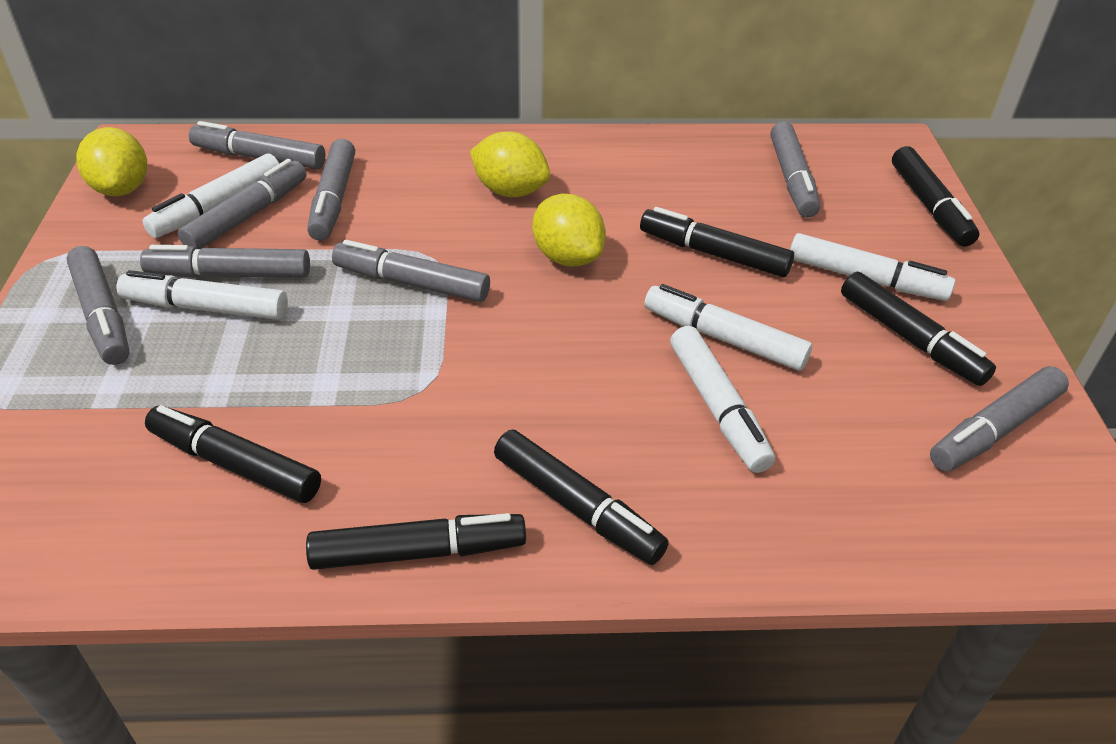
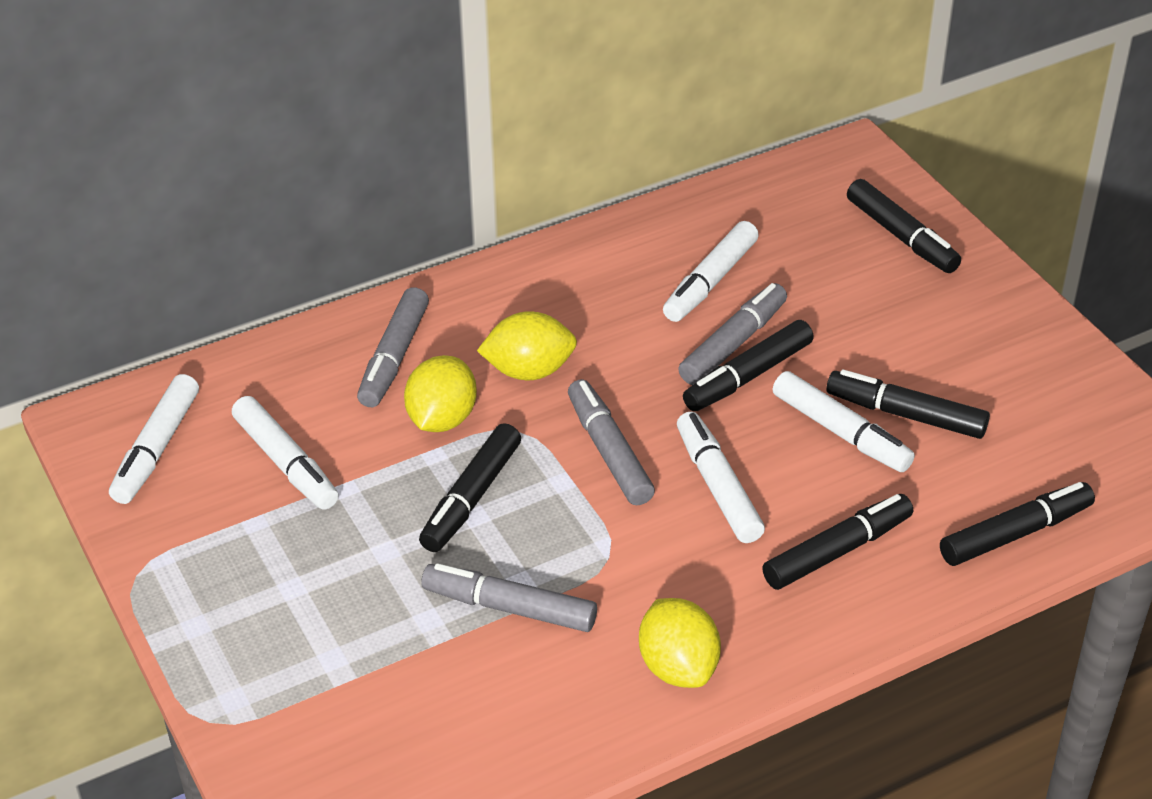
grey marker: 8 -> 4

